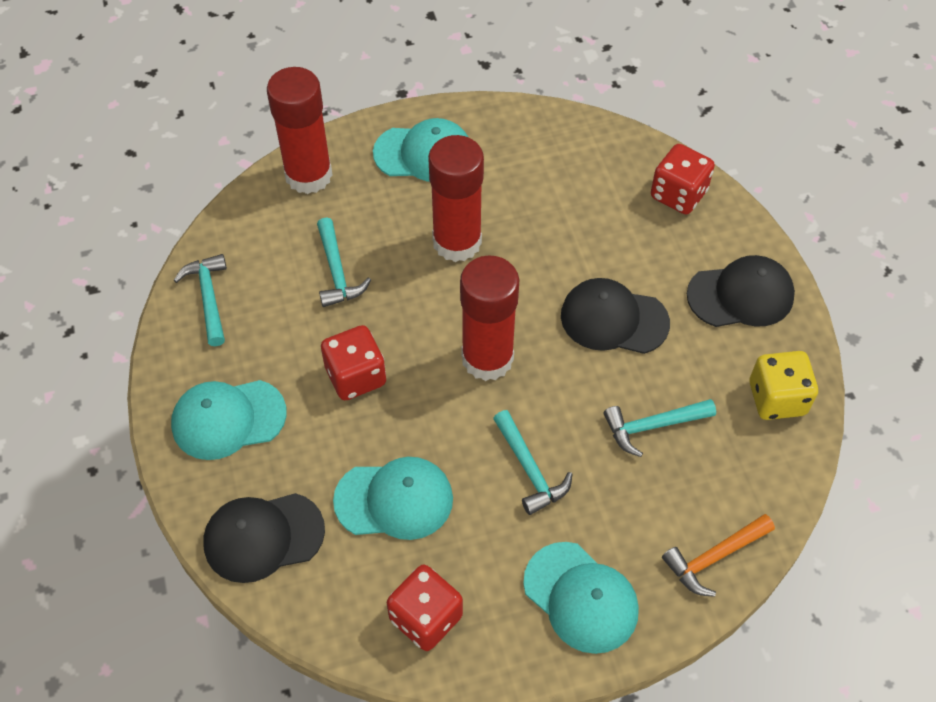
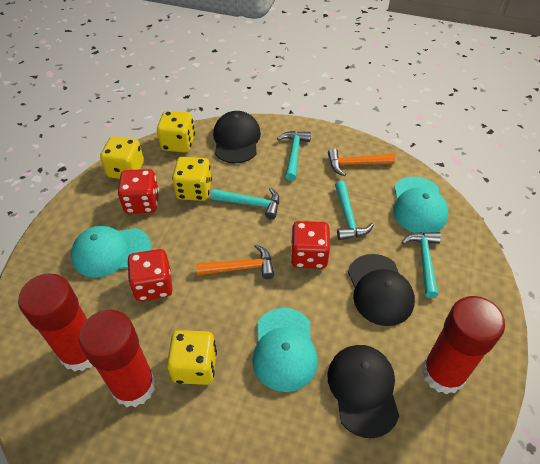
orange hammer: 1 -> 2
turquoise cap: 4 -> 3
yellow dice: 1 -> 4

